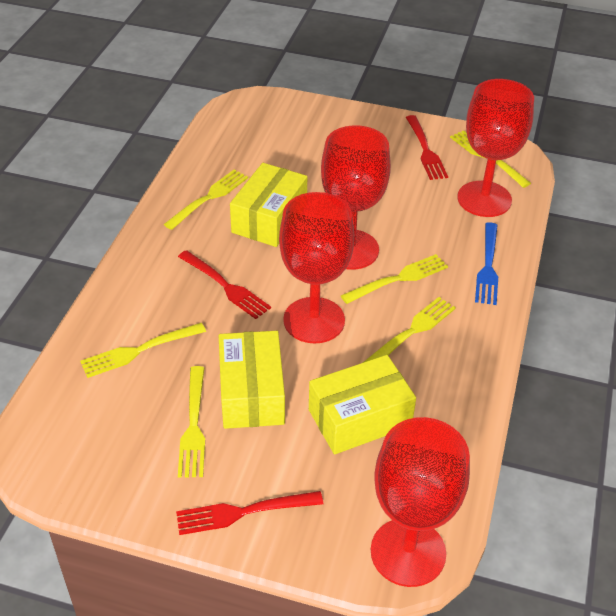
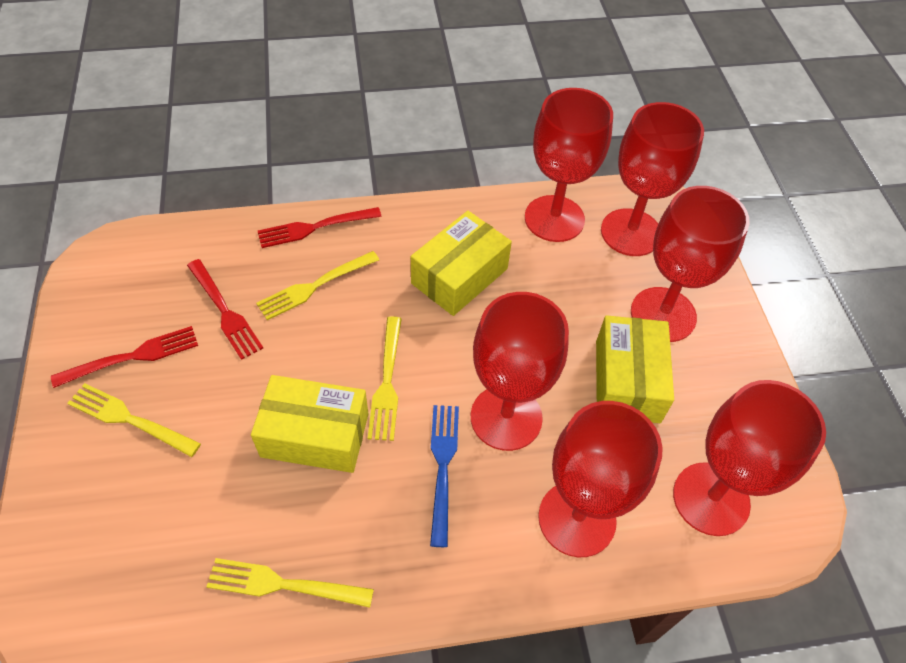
red goblet: 4 -> 6
yellow fork: 6 -> 4

